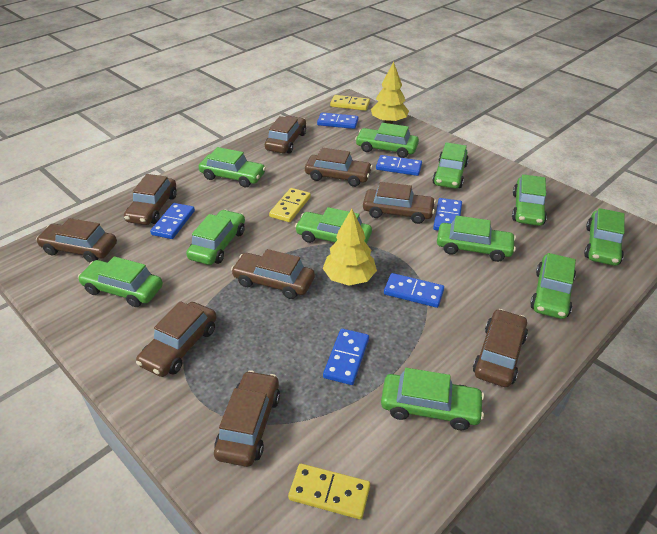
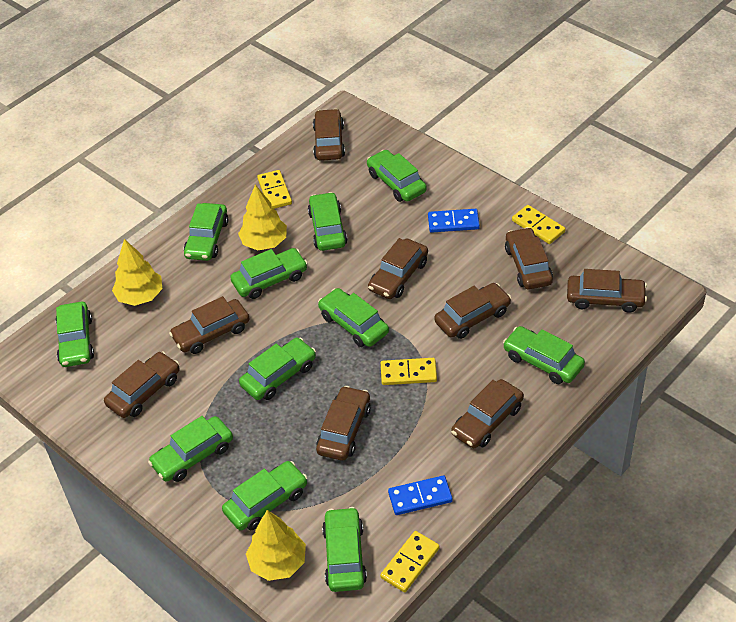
blue domino: 6 -> 2
yellow domino: 3 -> 4
yellow tree: 2 -> 3

